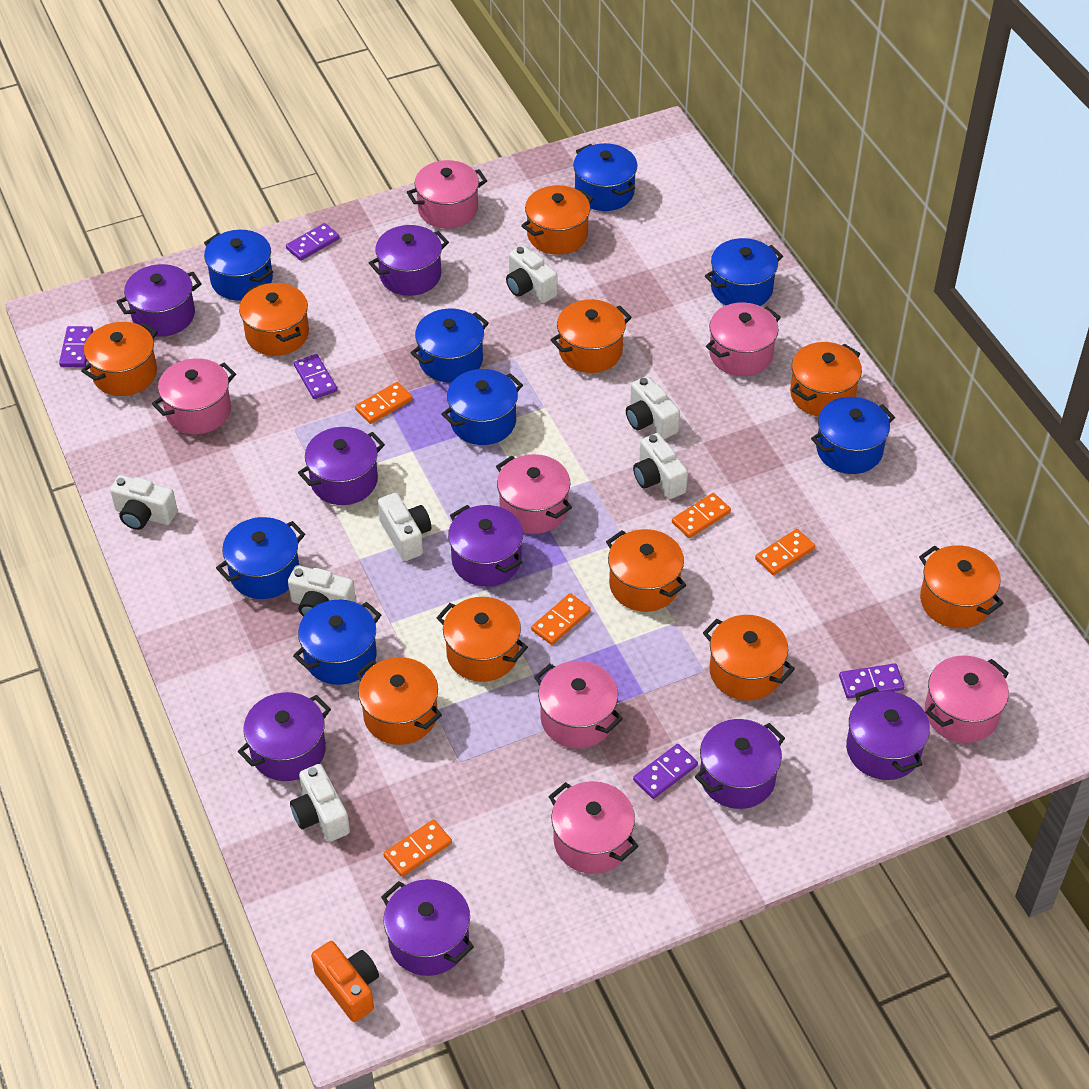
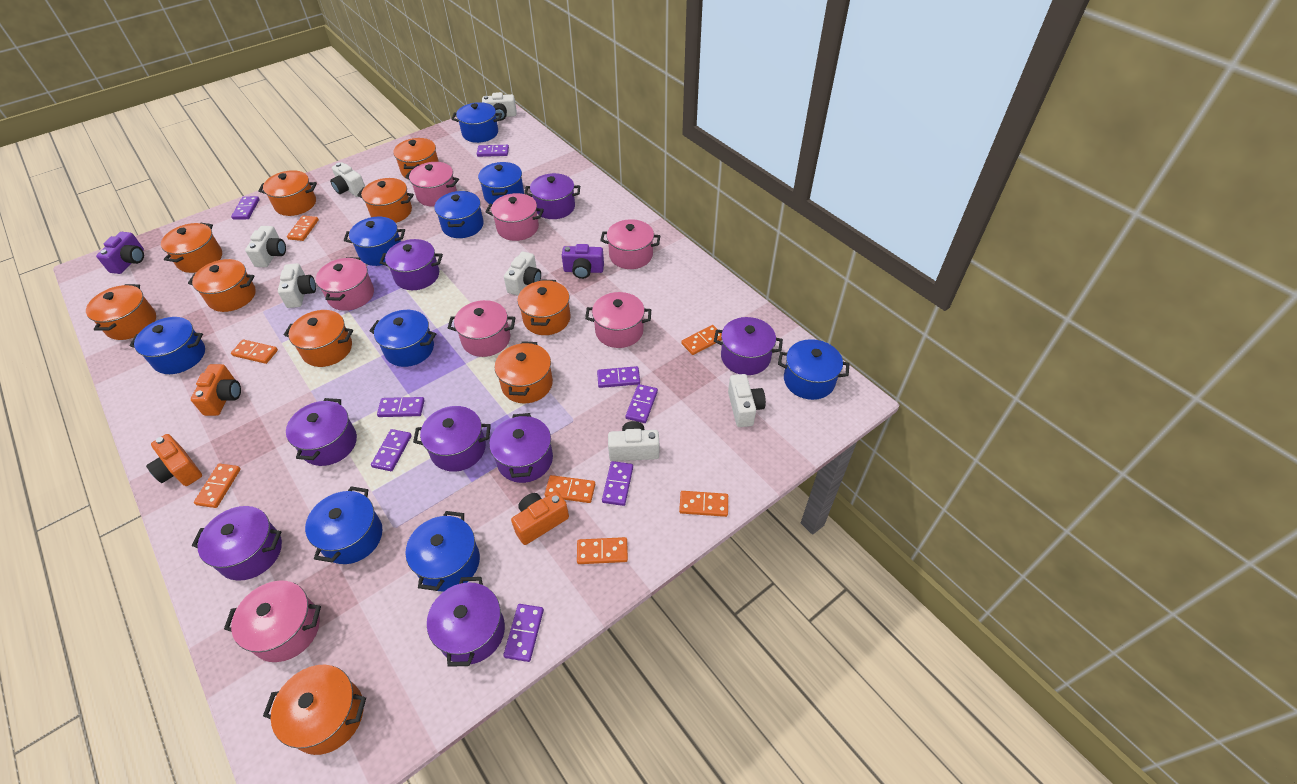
blue pot: 8 -> 9
orange camera: 1 -> 3
orange domino: 5 -> 7
purple camera: 0 -> 2
purple domino: 5 -> 8

